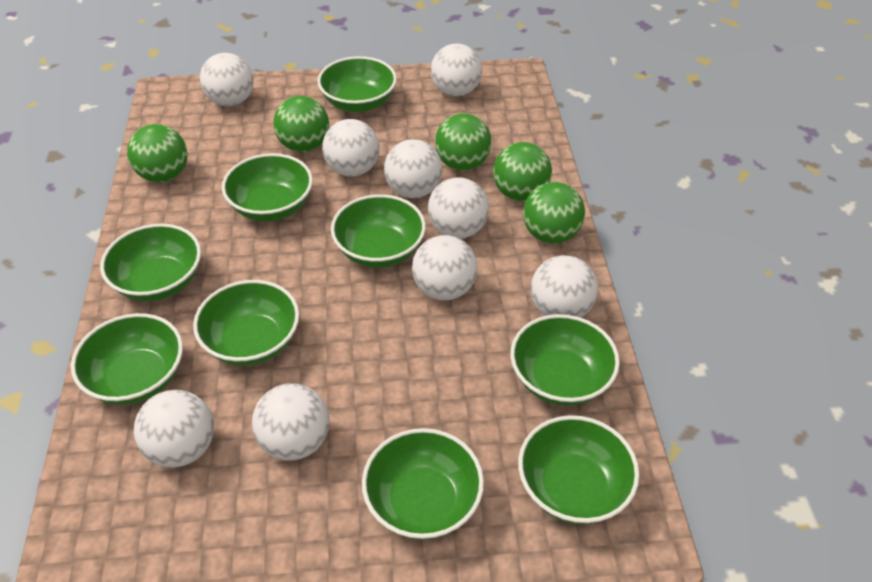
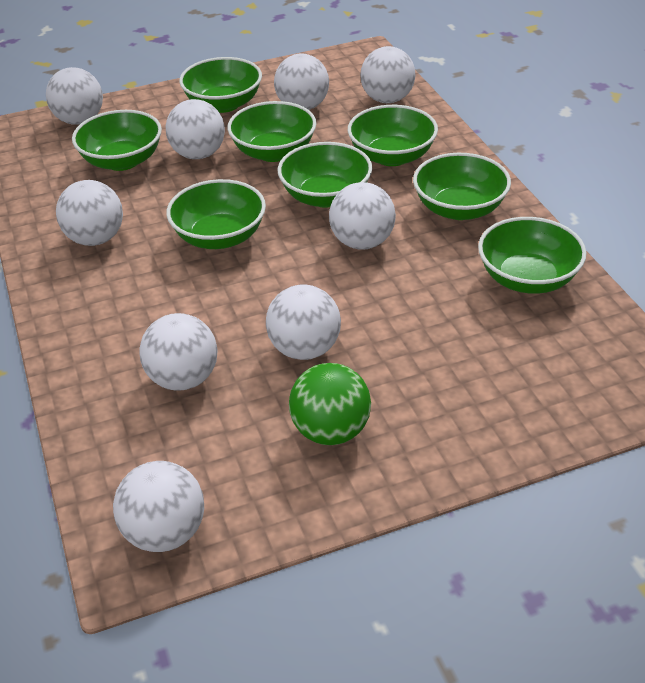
green ball: 5 -> 1
green bowl: 9 -> 8

